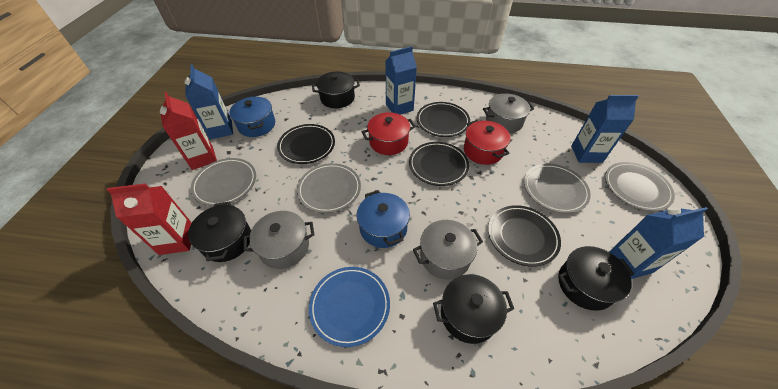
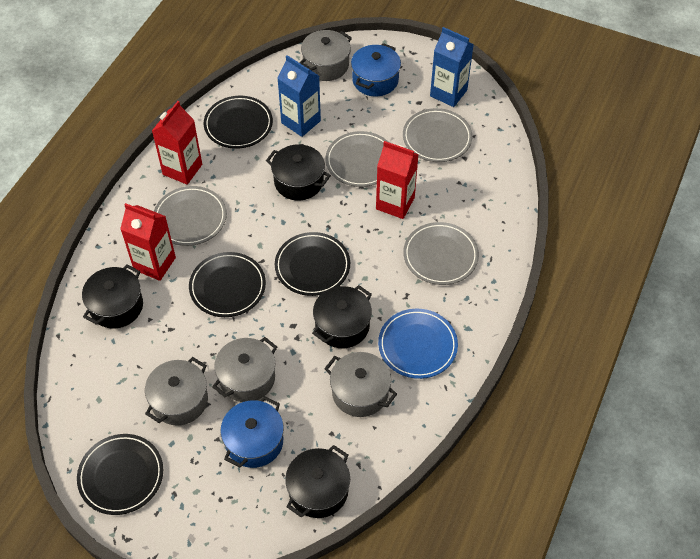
blue carton: 4 -> 2
grey pot: 3 -> 4
red carton: 2 -> 3
red pot: 2 -> 0

